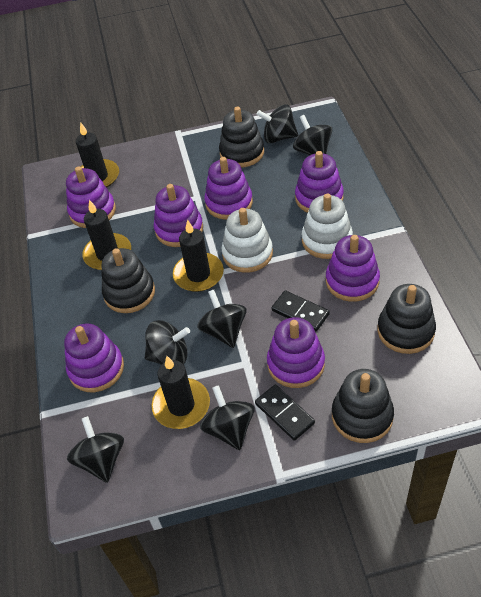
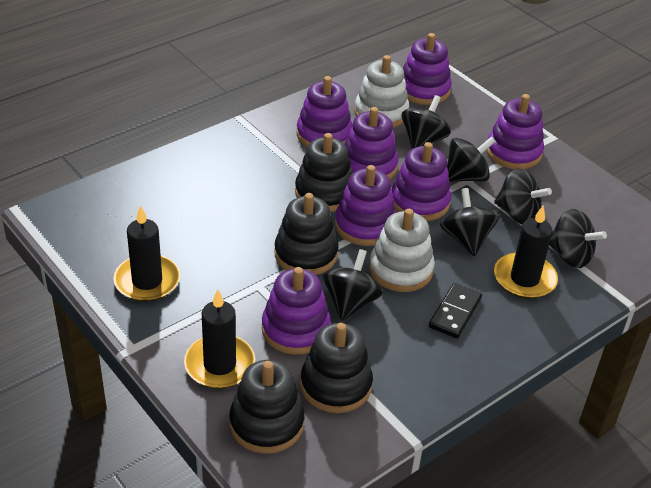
black candle: 4 -> 3
black domino: 2 -> 1

